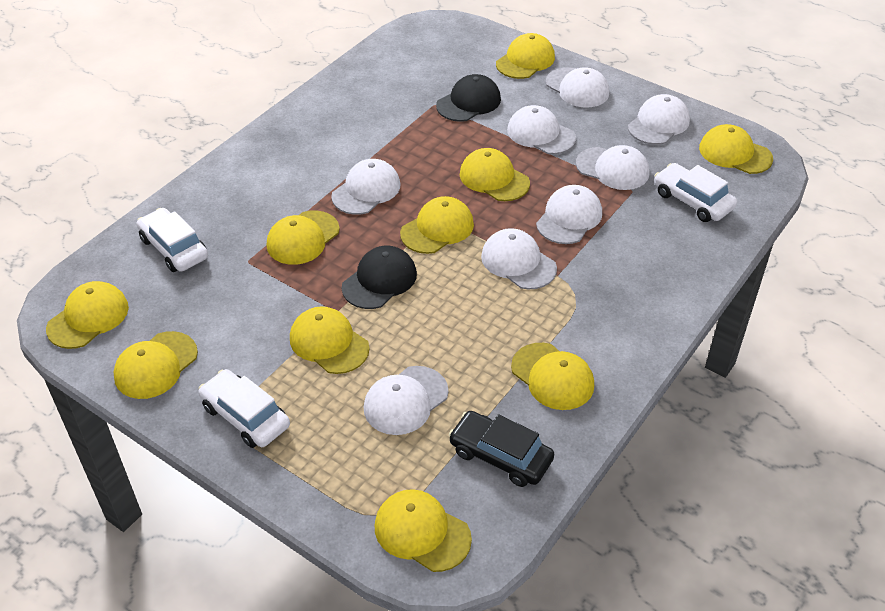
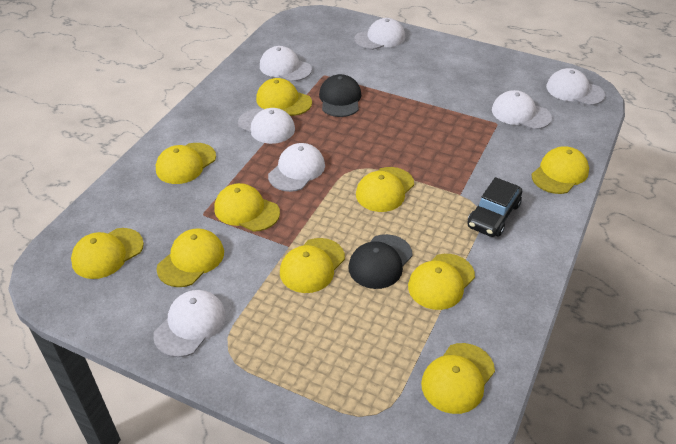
white cap: 8 -> 7
white car: 3 -> 0

